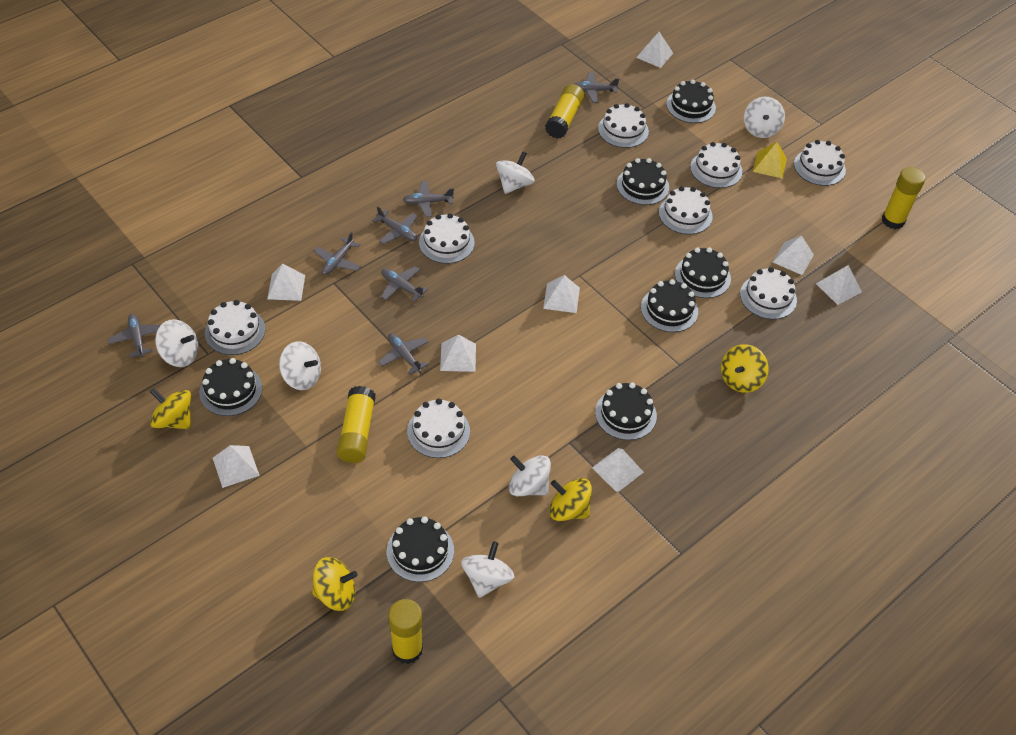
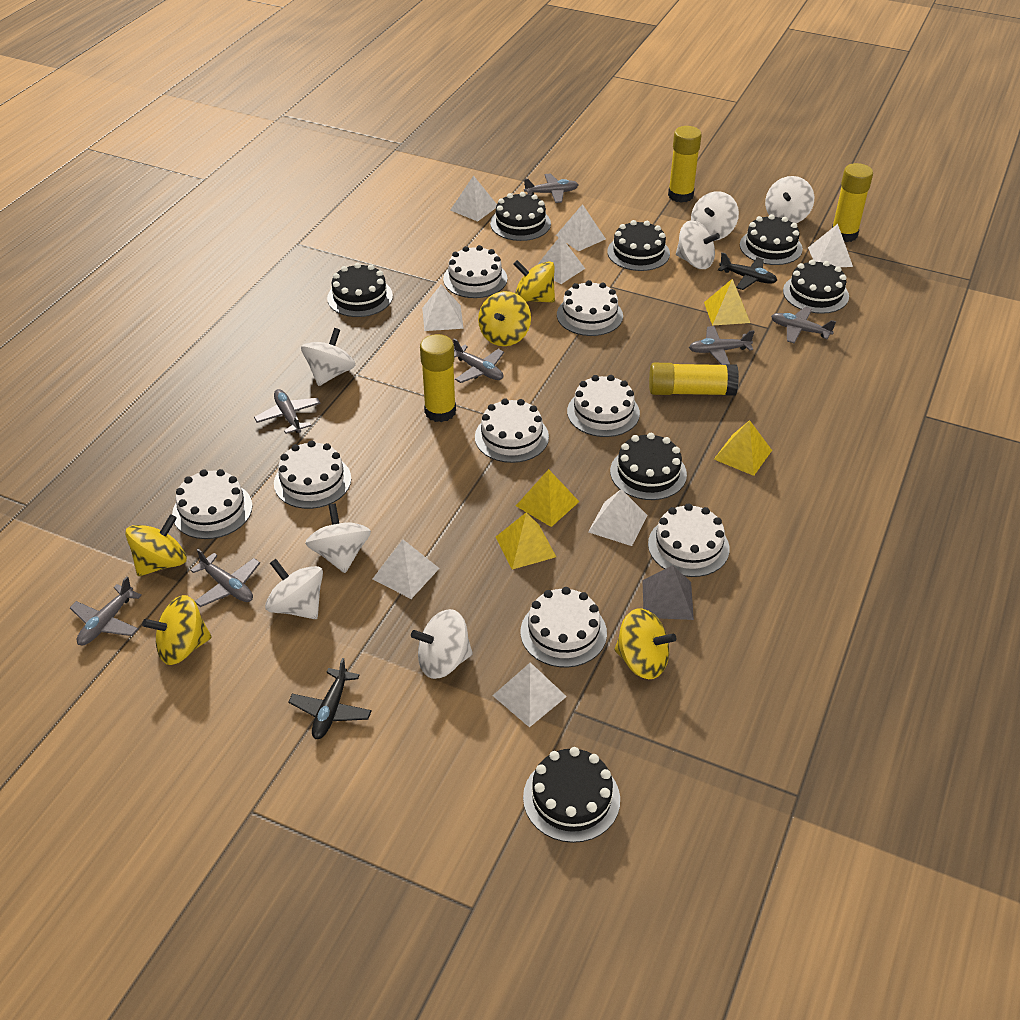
black plane: 0 -> 2
grey pyramid: 0 -> 1
white spinning top: 6 -> 7
yellow pyramid: 1 -> 4
yellow spinning top: 4 -> 5

